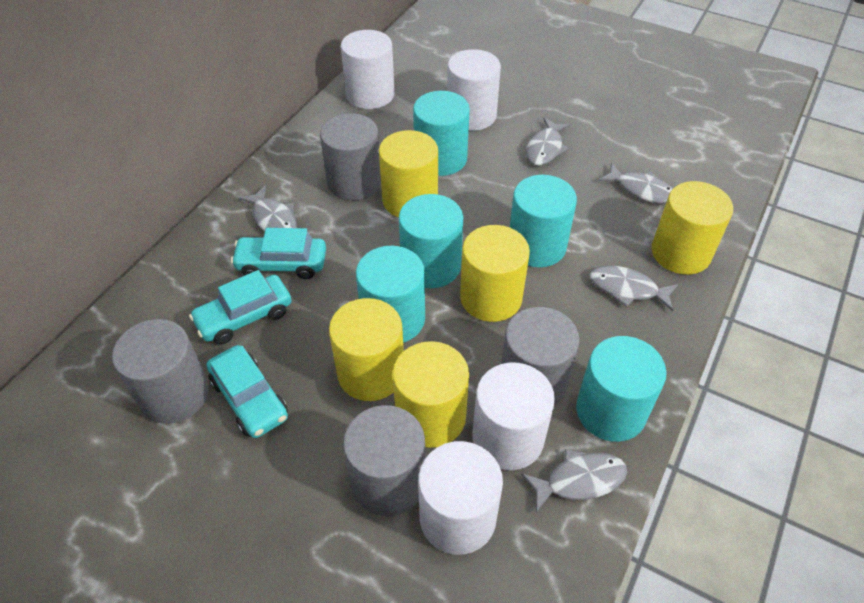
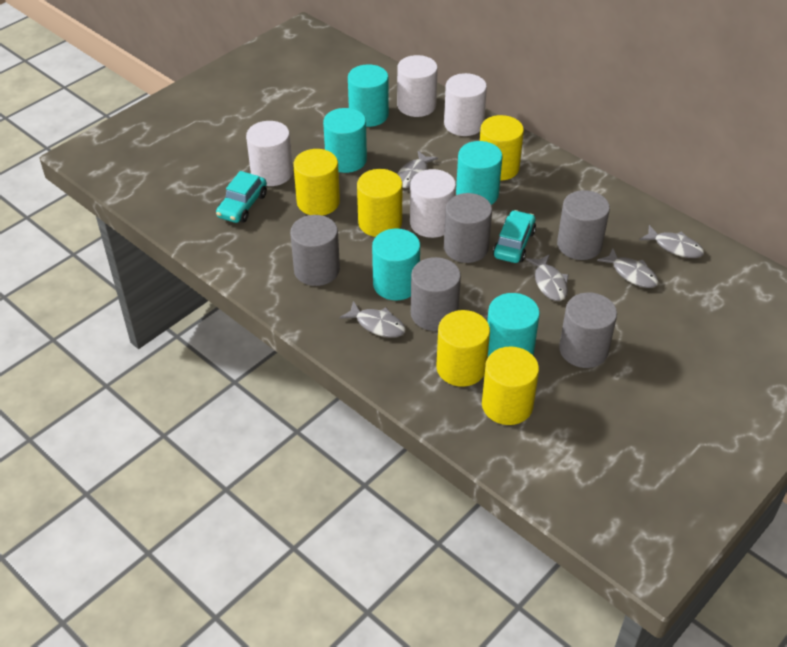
grey cylinder: 4 -> 5
turquoise car: 3 -> 2

